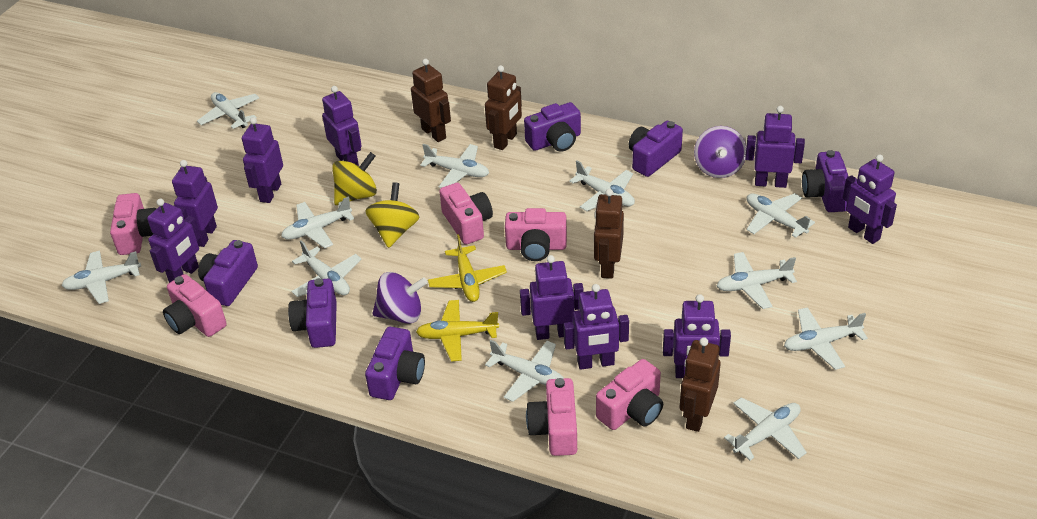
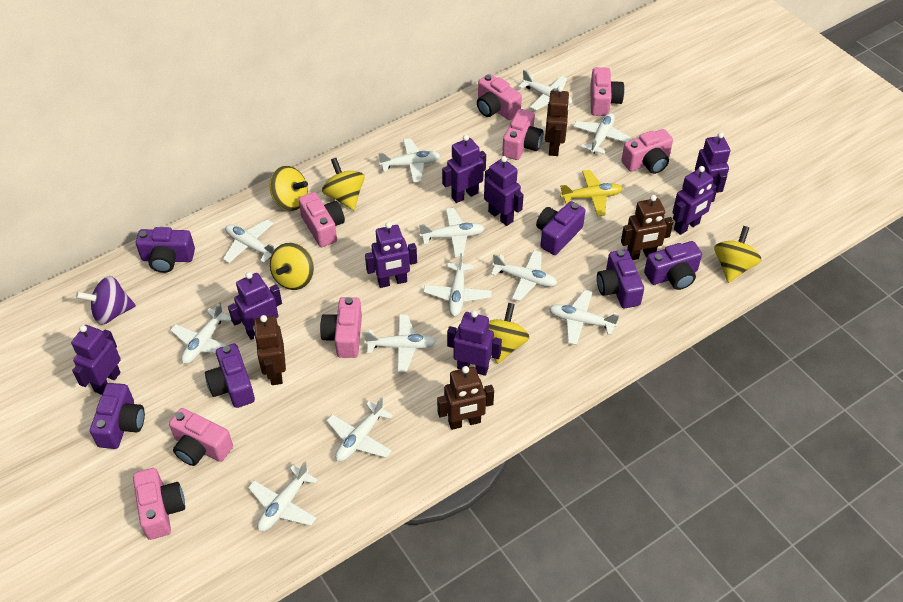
pink camera: 6 -> 8
purple robot: 9 -> 8
purple spinning top: 2 -> 1
white plane: 11 -> 12
yellow plane: 2 -> 1
yellow spinning top: 2 -> 5

